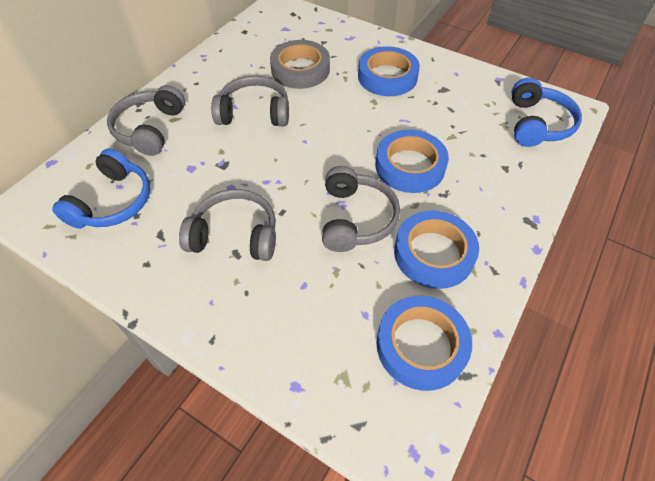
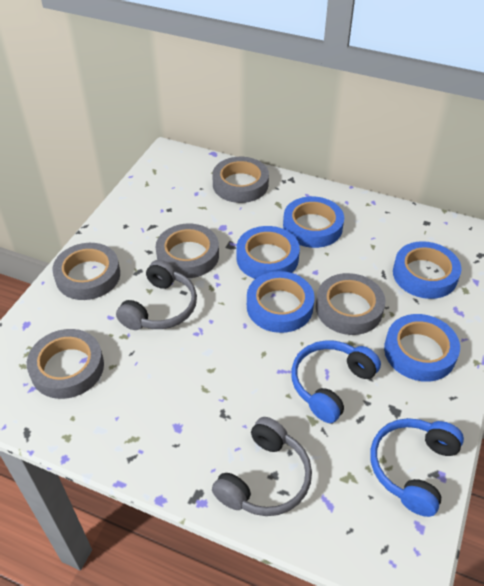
blue tape: 4 -> 5
grey headphones: 4 -> 2
grey tape: 1 -> 5

